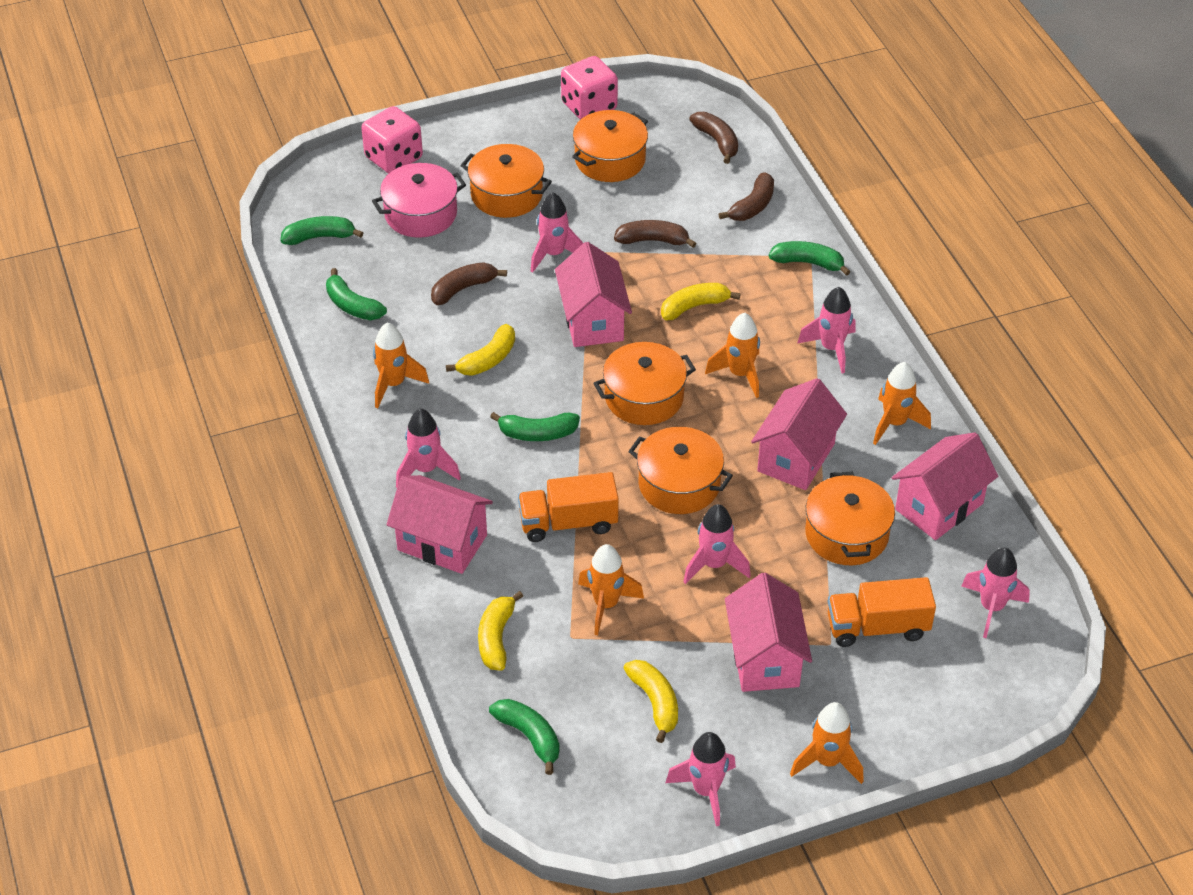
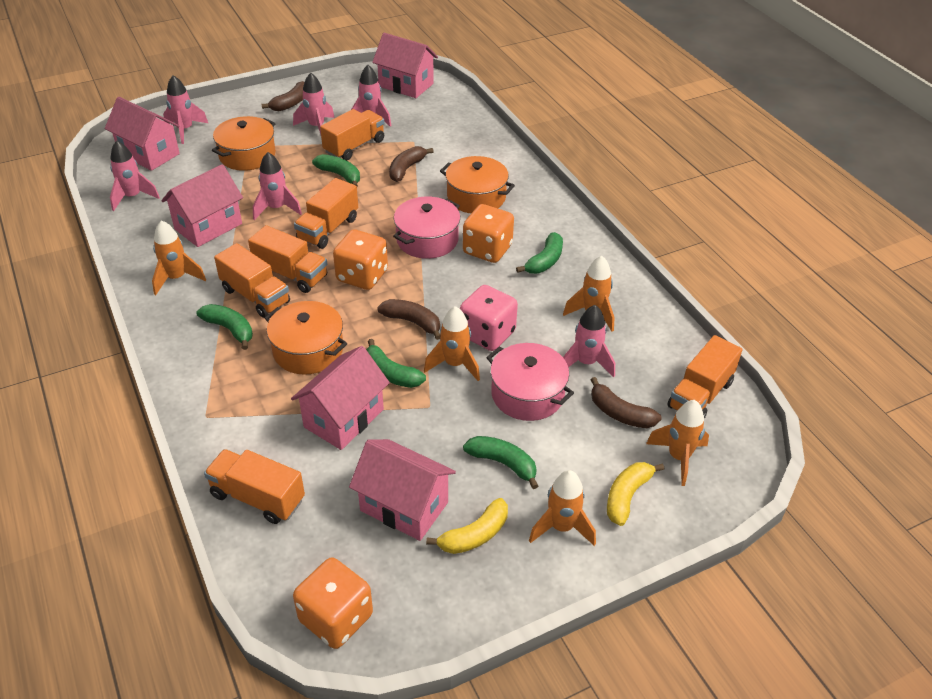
orange dice: 0 -> 3
orange pot: 5 -> 3
orange truck: 2 -> 6
pink dice: 2 -> 1
pink pot: 1 -> 2
yellow banana: 4 -> 2

